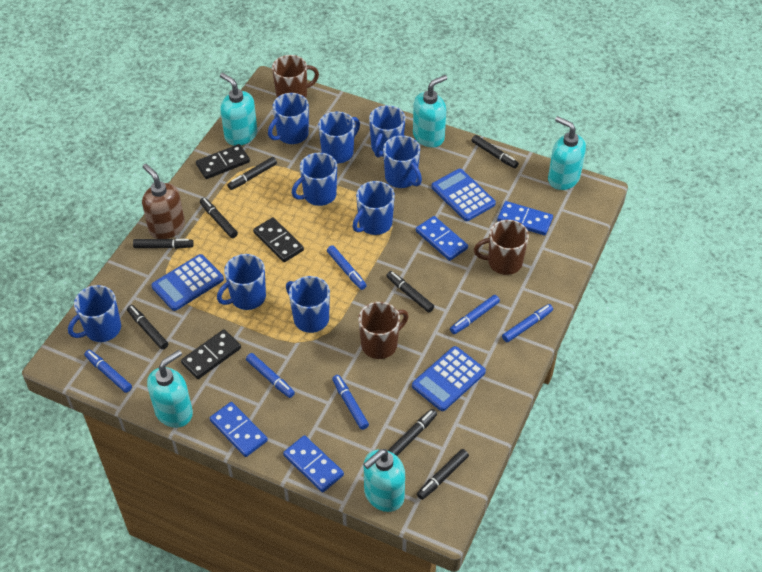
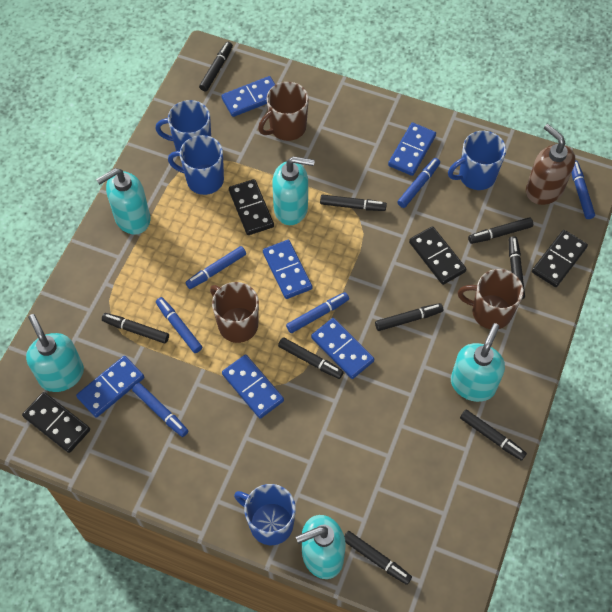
black domino: 3 -> 4
black marker: 8 -> 9
blue calculator: 3 -> 0
blue domino: 4 -> 6
blue mug: 9 -> 4

